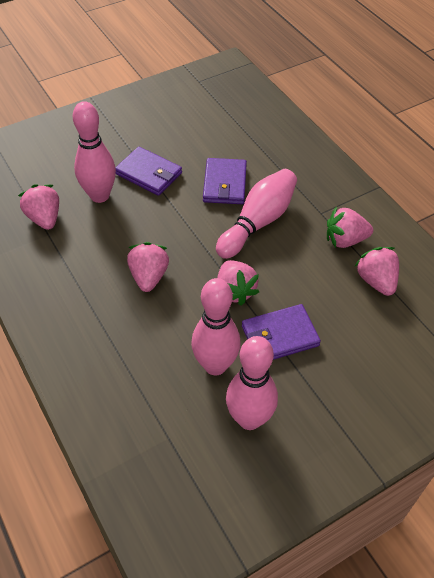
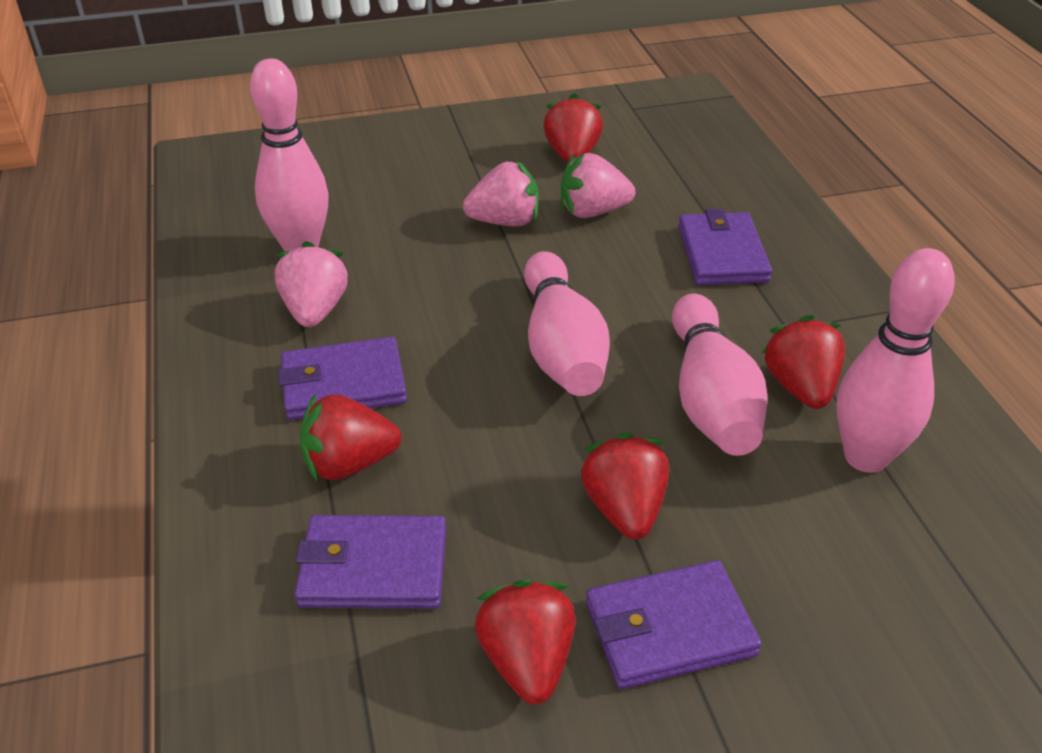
pink strawberry: 5 -> 3
purple wallet: 3 -> 4
red strawberry: 0 -> 5

